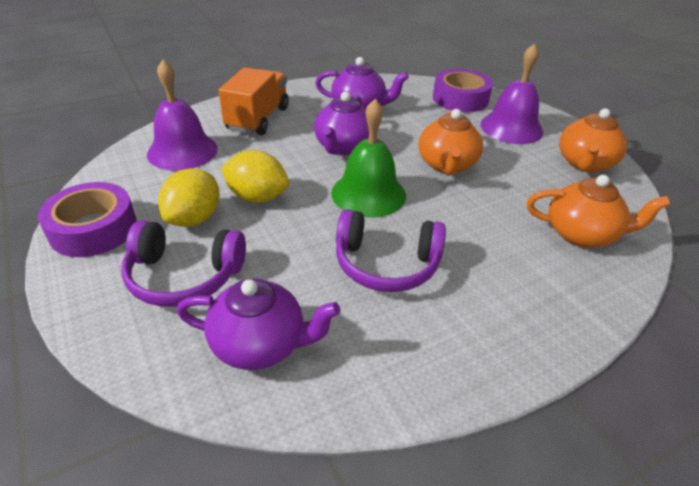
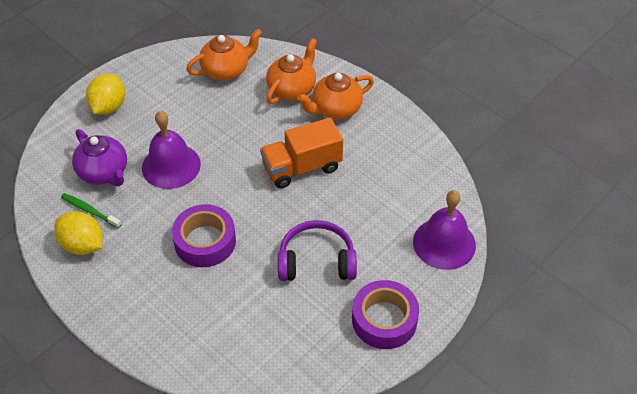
green bell: 1 -> 0
green toothbrush: 0 -> 1
purple headphones: 2 -> 1
purple teapot: 3 -> 1

